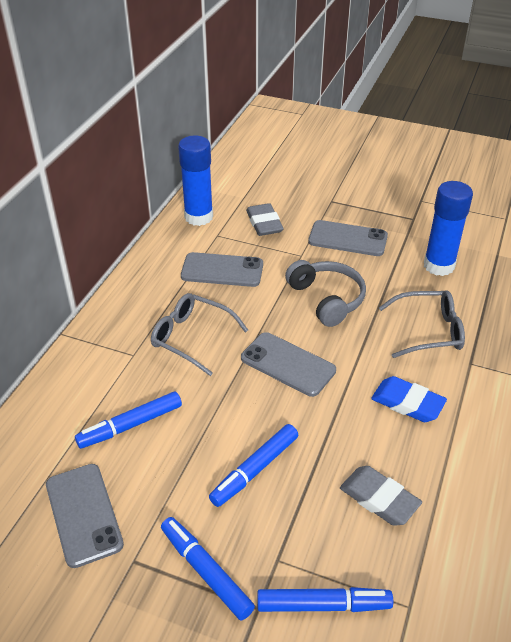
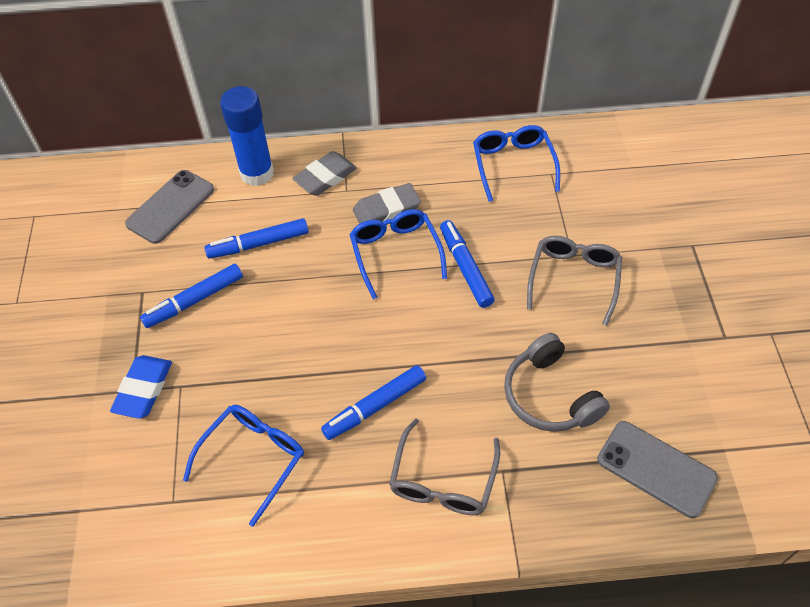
blue glasses: 0 -> 3
blue glue stick: 2 -> 1
grey phone: 4 -> 2

